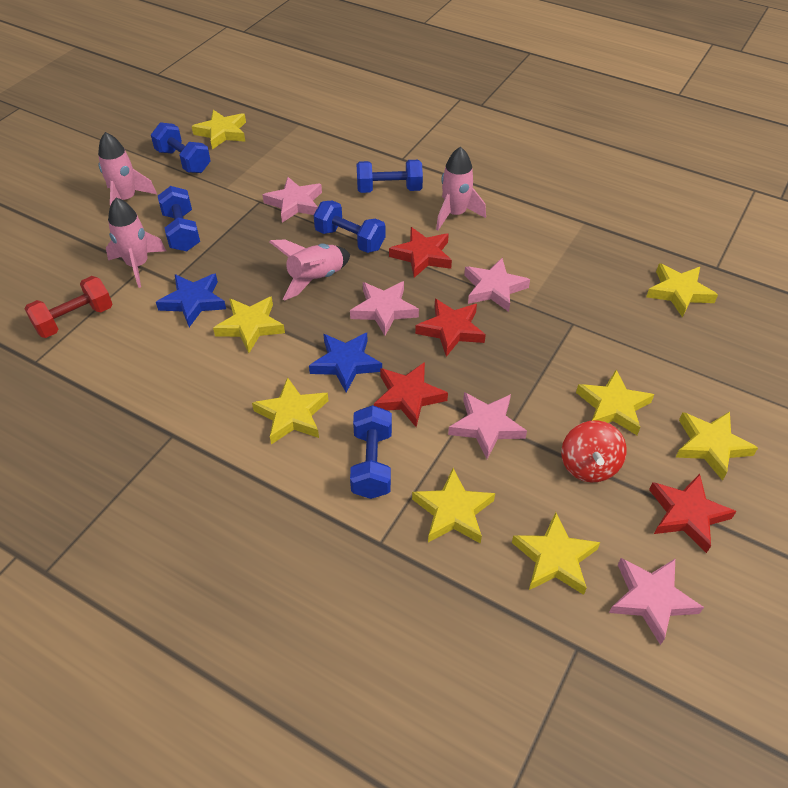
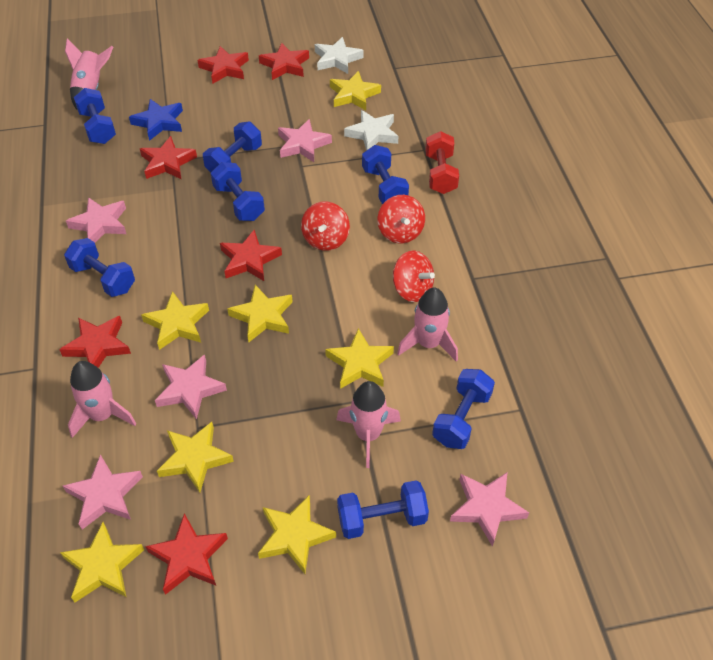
blue dumbbell: 5 -> 7
blue star: 2 -> 1
red spinning top: 1 -> 3
red star: 4 -> 6
white star: 0 -> 2
yellow star: 8 -> 7

